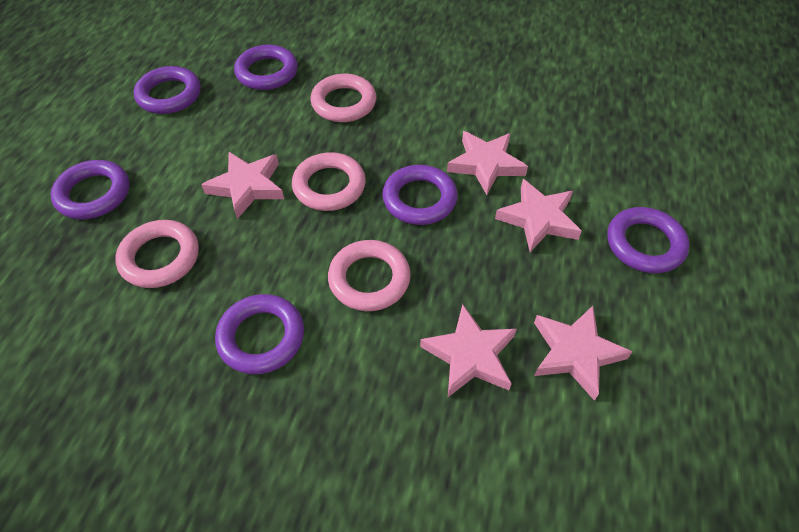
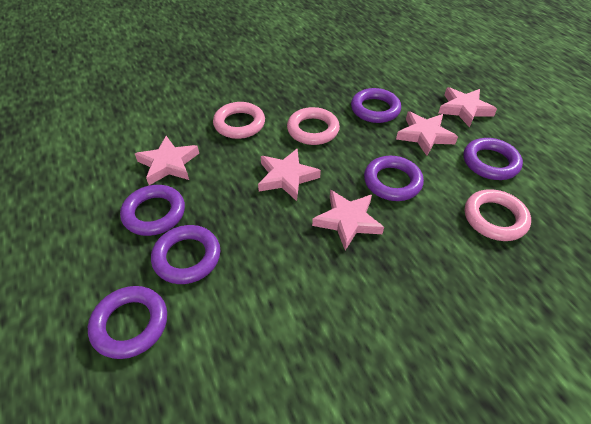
pink ring: 4 -> 3

